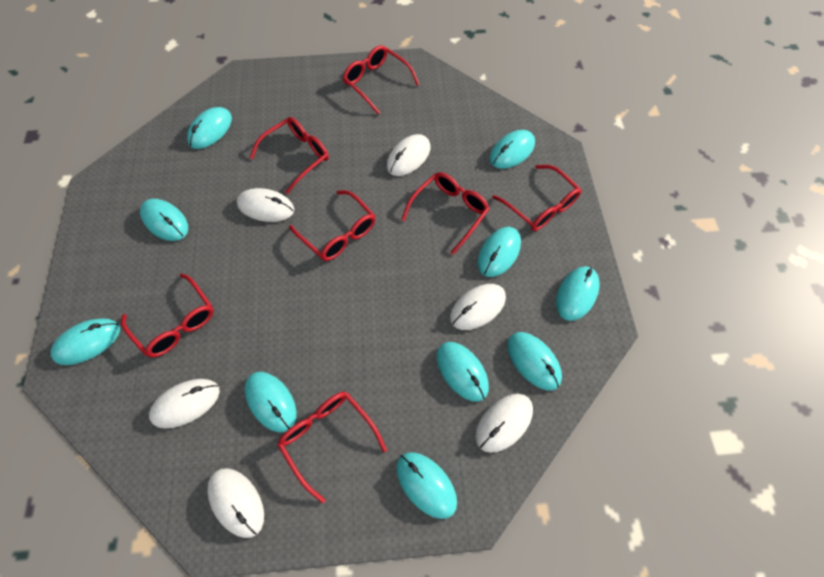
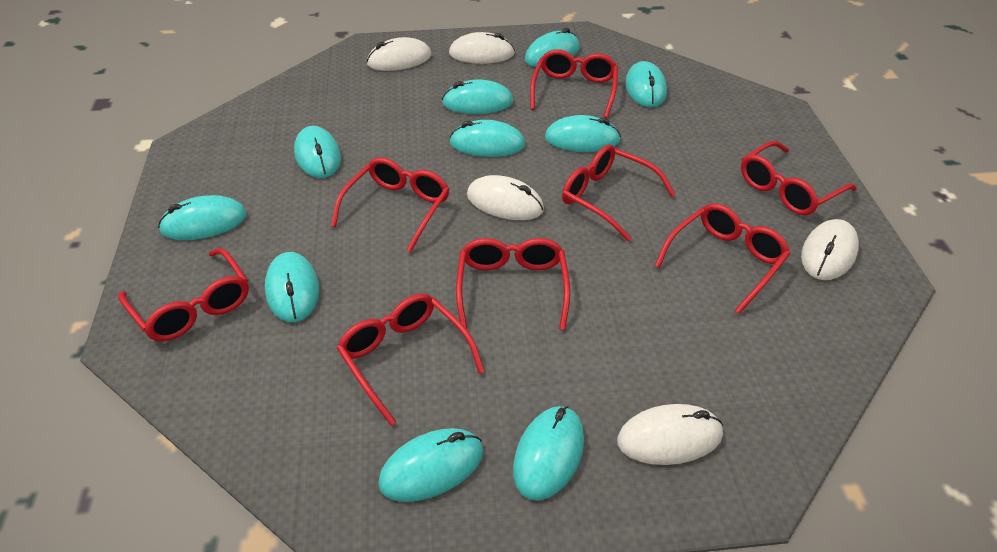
red glasses: 7 -> 8
white mouse: 6 -> 5

